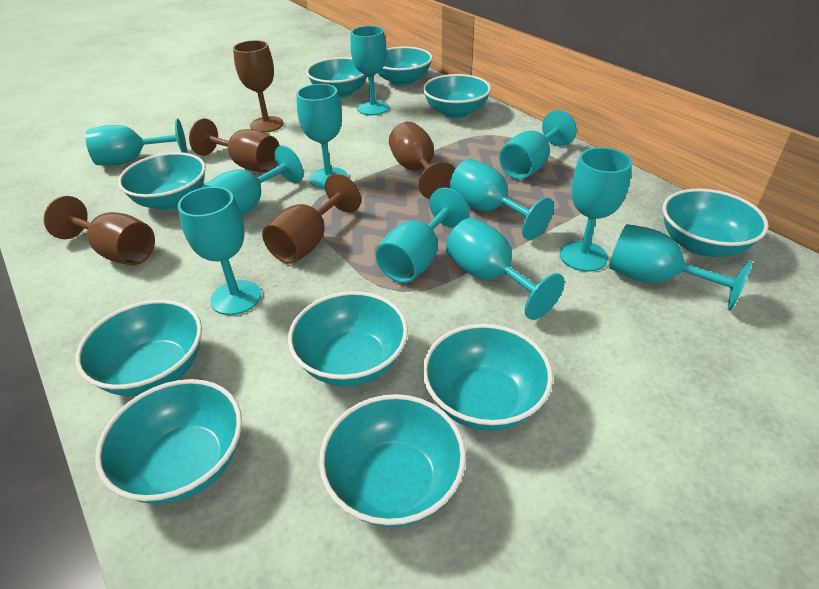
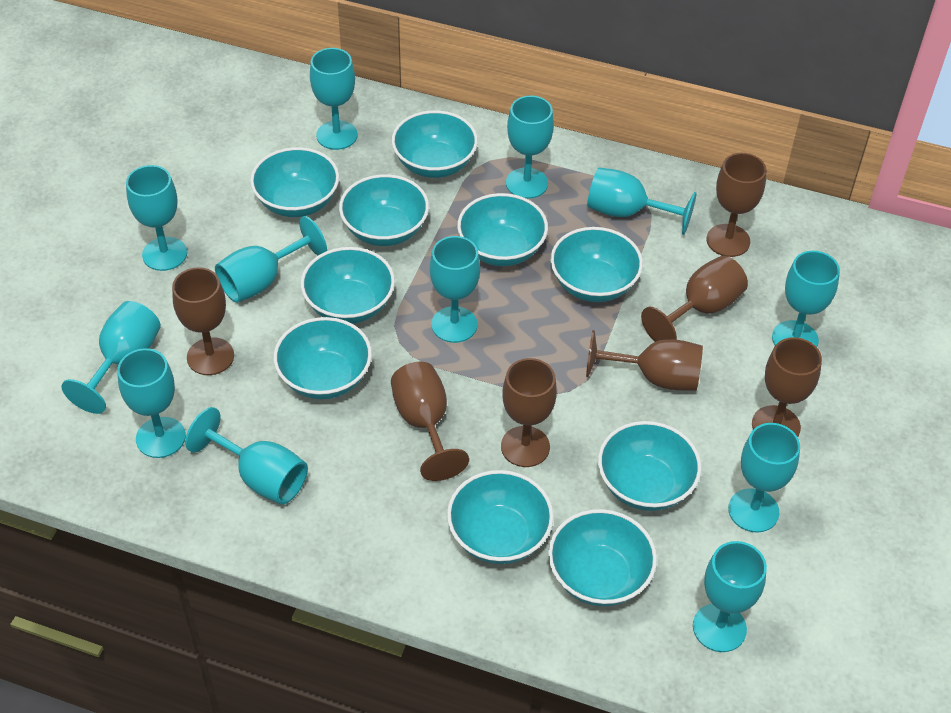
brown goblet: 5 -> 7
turquoise goblet: 11 -> 12

